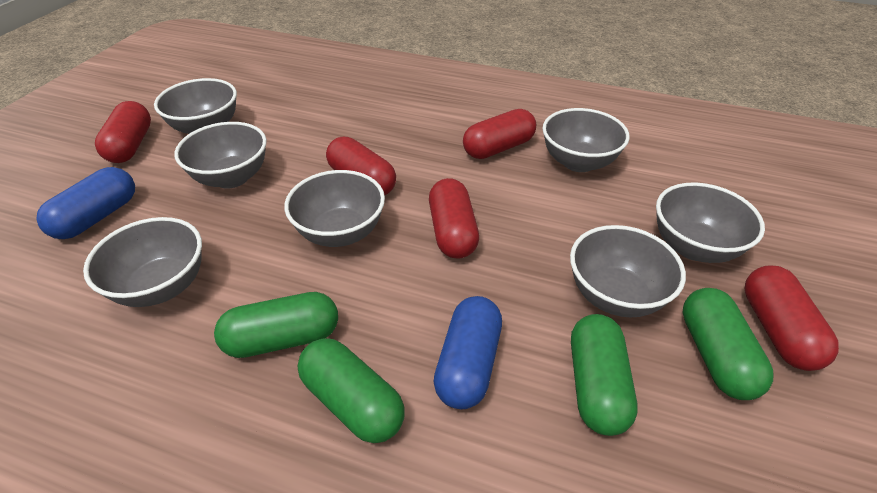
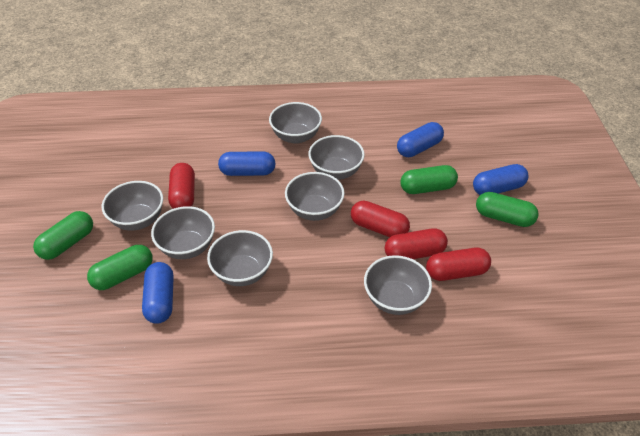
blue capsule: 2 -> 4
red capsule: 5 -> 4

